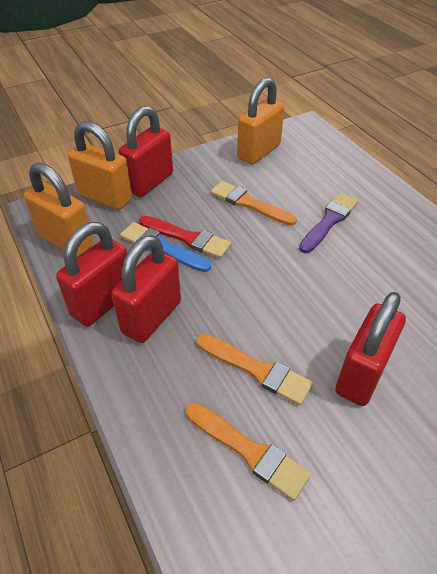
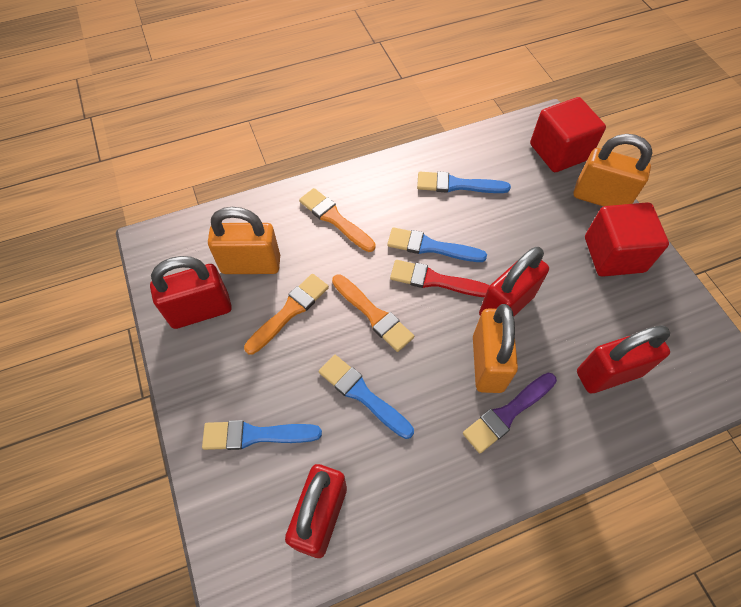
blue brush: 1 -> 4
red cube: 0 -> 2

